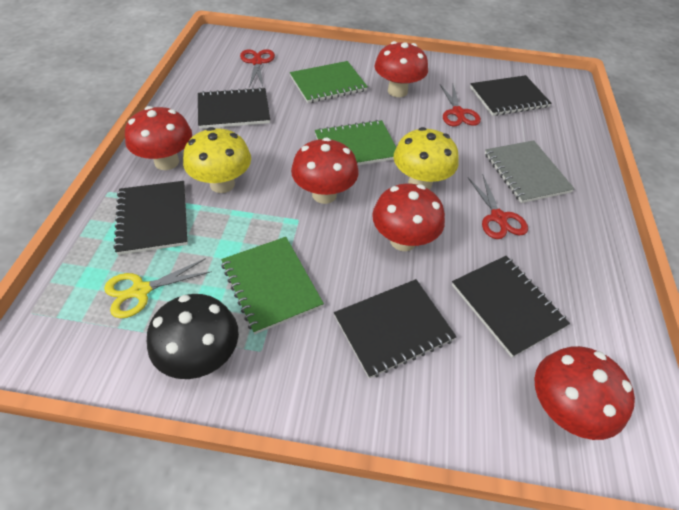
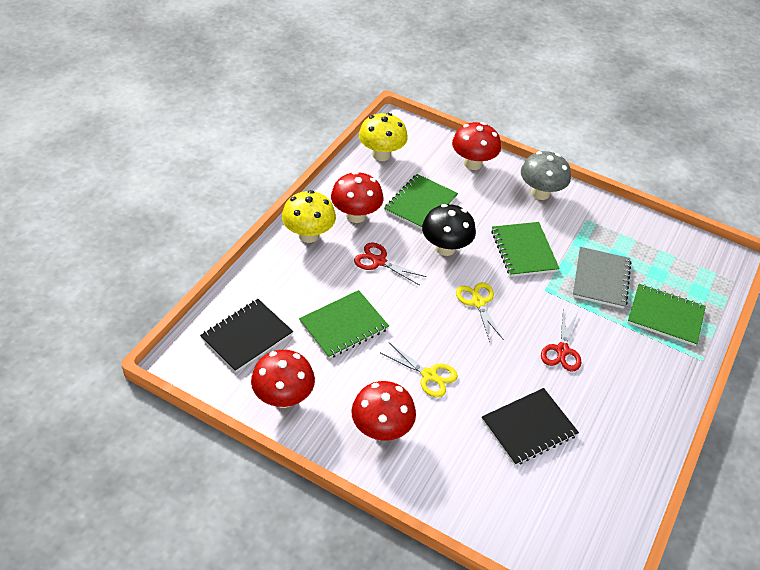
black notebook: 5 -> 2
green notebook: 3 -> 4
grey mushroom: 0 -> 1
red mushroom: 5 -> 4
red scissors: 3 -> 2
yellow scissors: 1 -> 2

